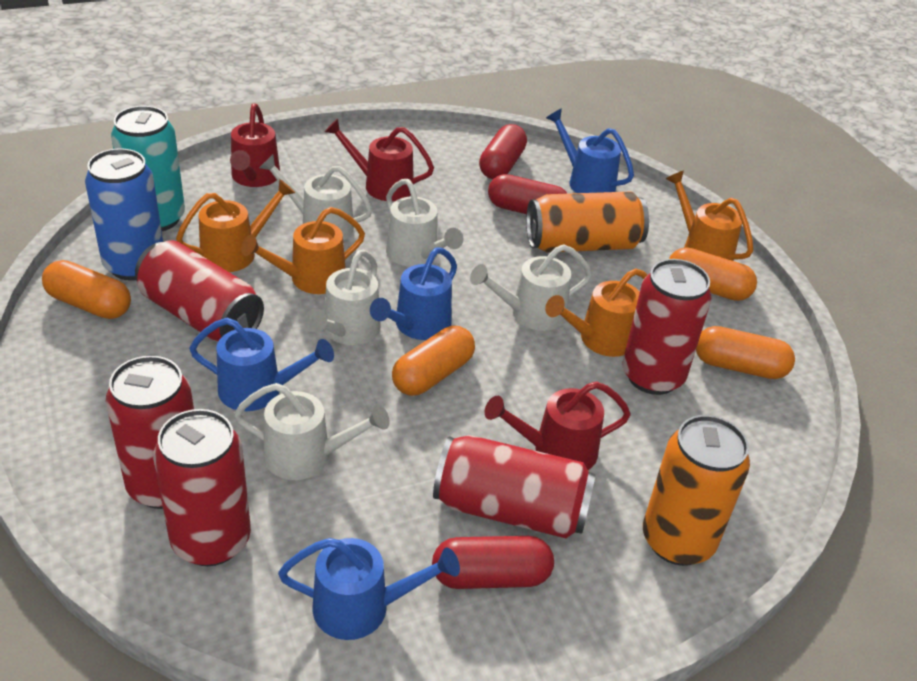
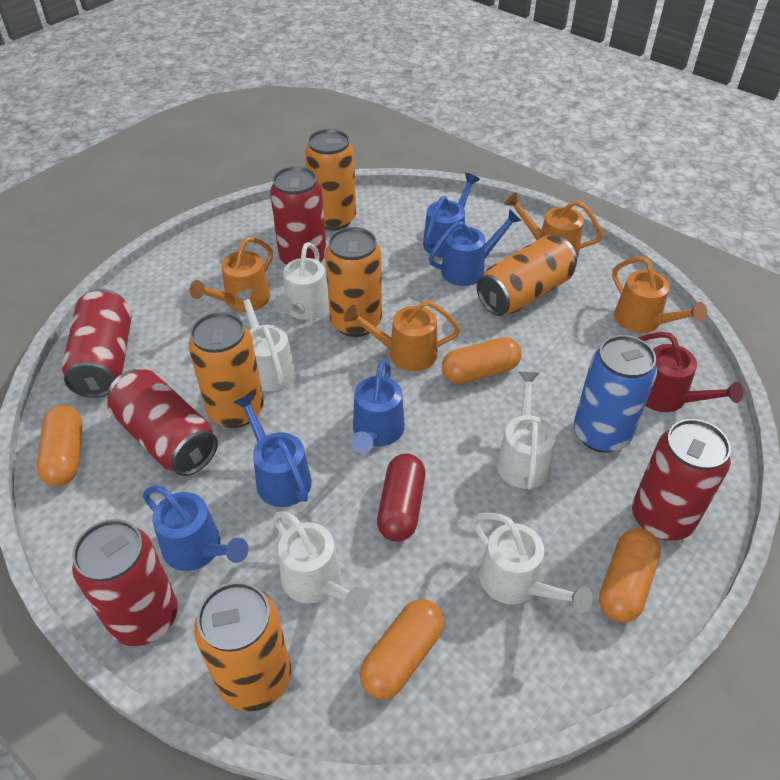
blue watering can: 4 -> 5
orange can: 2 -> 5
red capsule: 3 -> 1
red watering can: 3 -> 1
turquoise can: 1 -> 0

